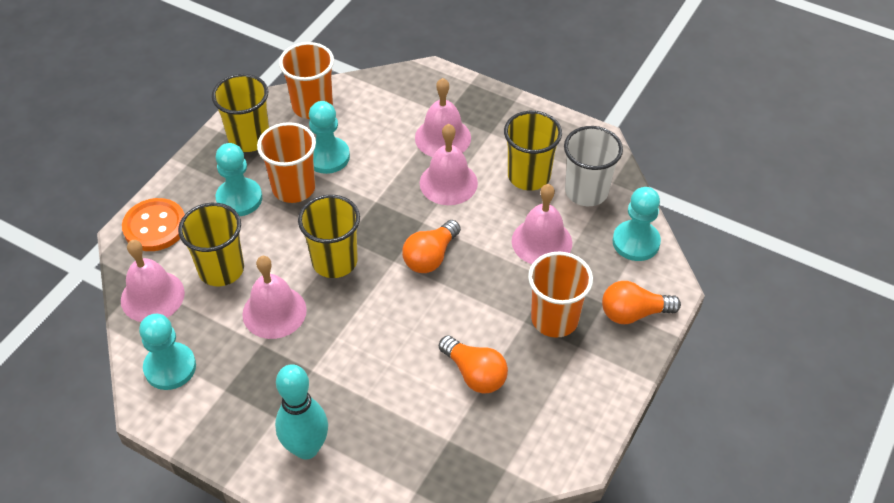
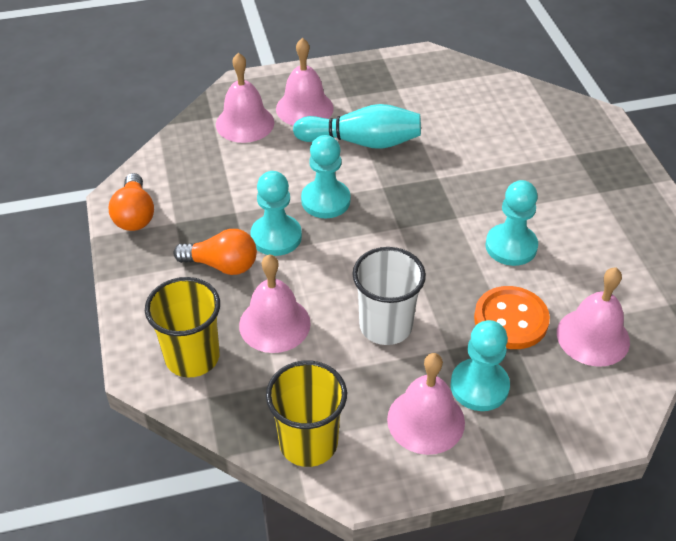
orange cup: 3 -> 0
orange light bulb: 3 -> 2
yellow cup: 4 -> 2

